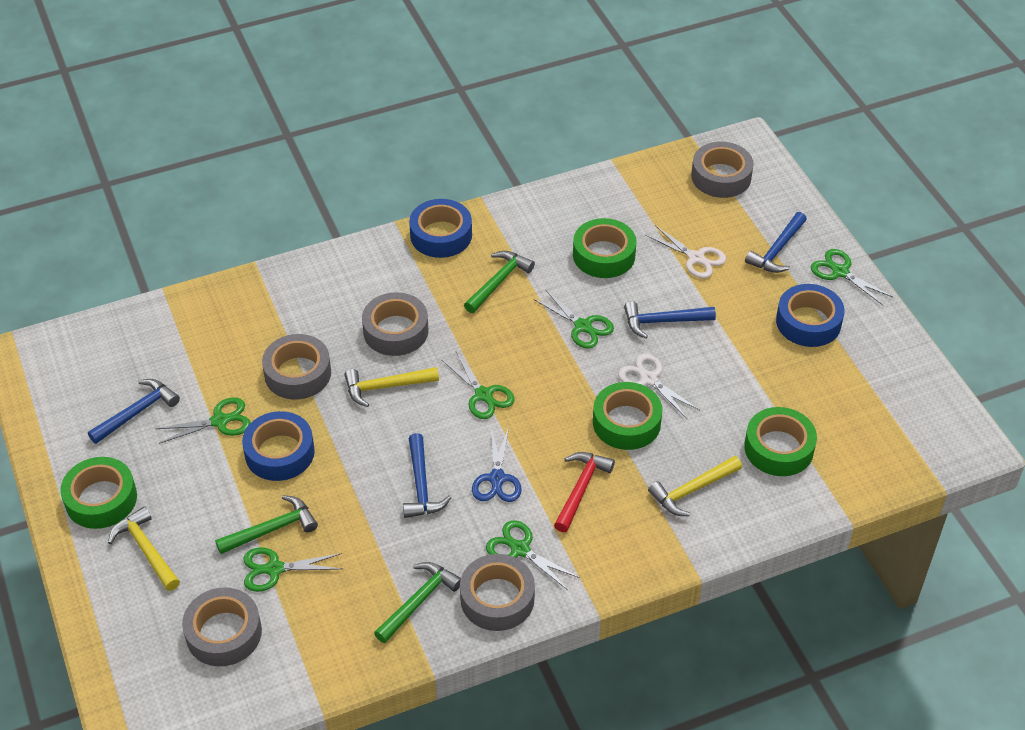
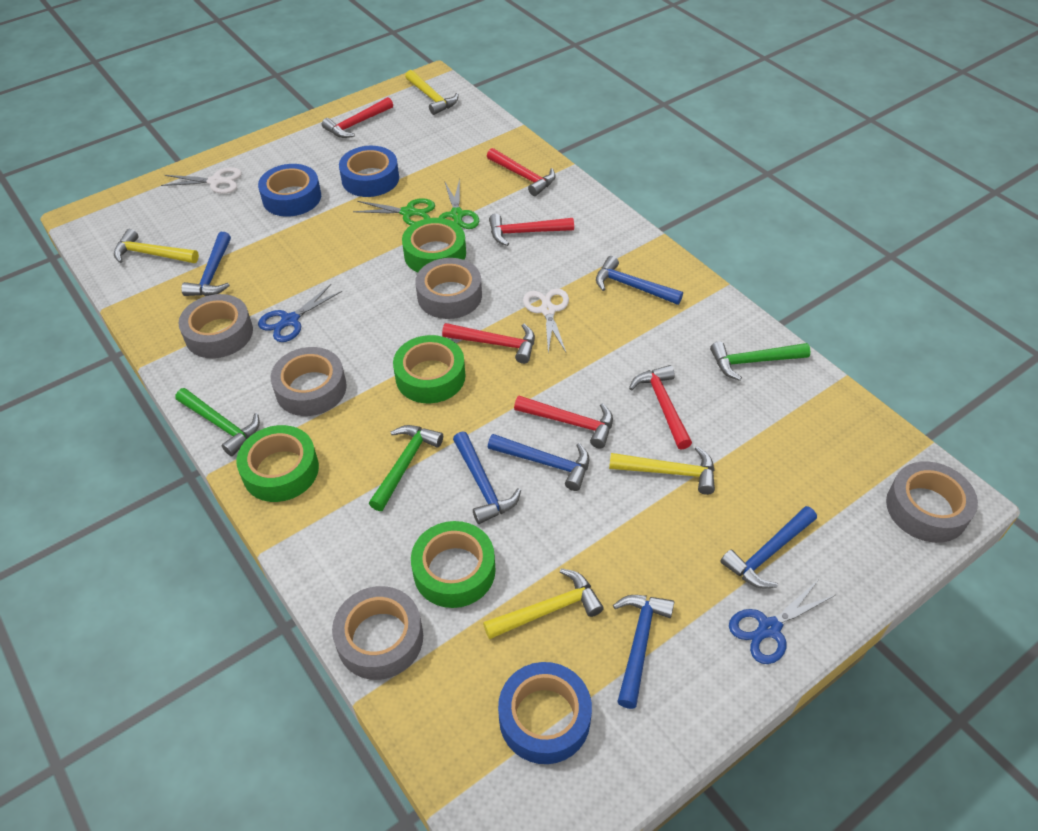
blue hammer: 4 -> 6
blue scissors: 1 -> 2
green scissors: 6 -> 2
red hammer: 1 -> 6
yellow hammer: 3 -> 4

